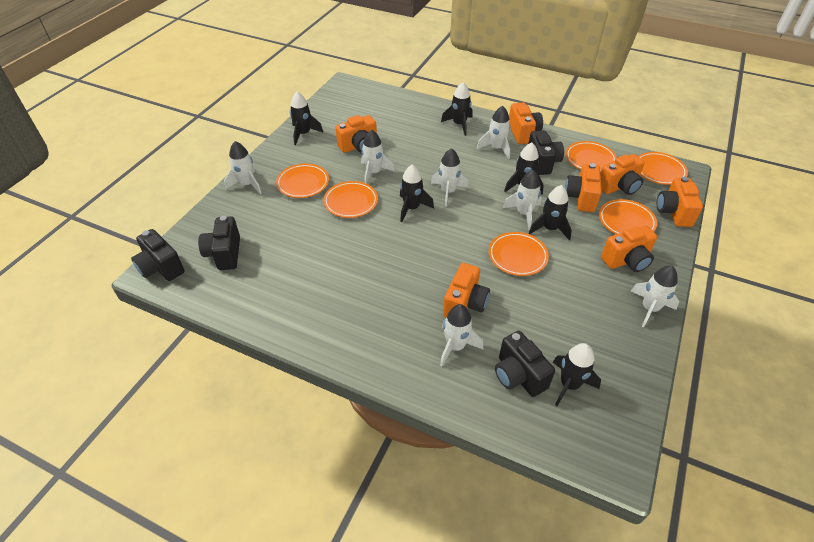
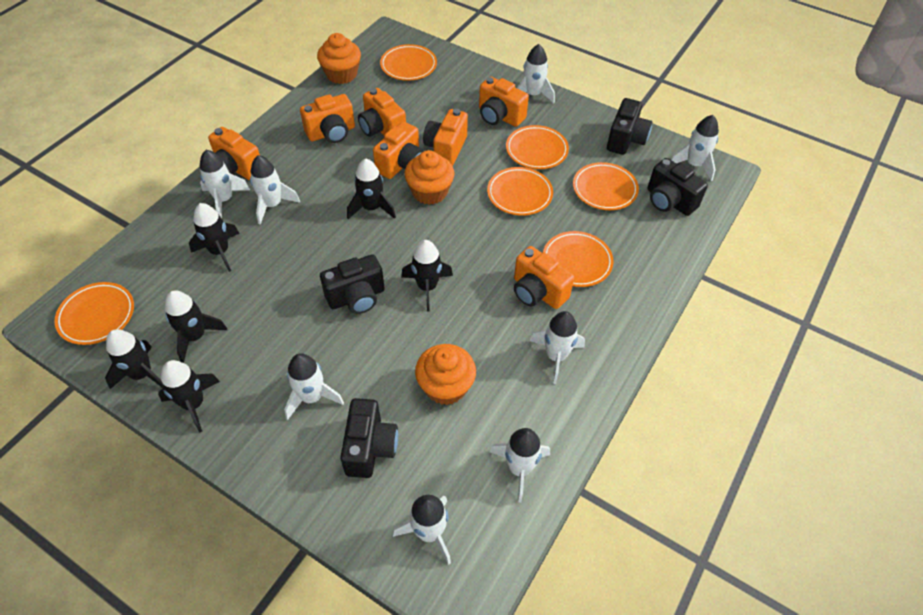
orange cupcake: 0 -> 3
white rocket: 7 -> 8

